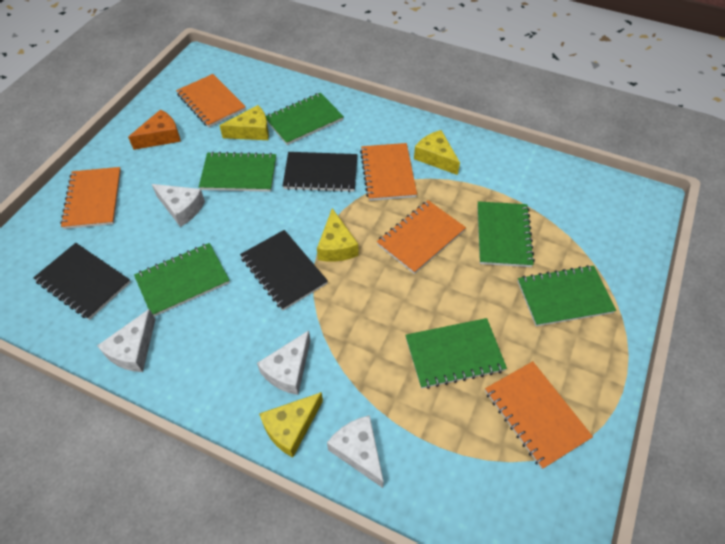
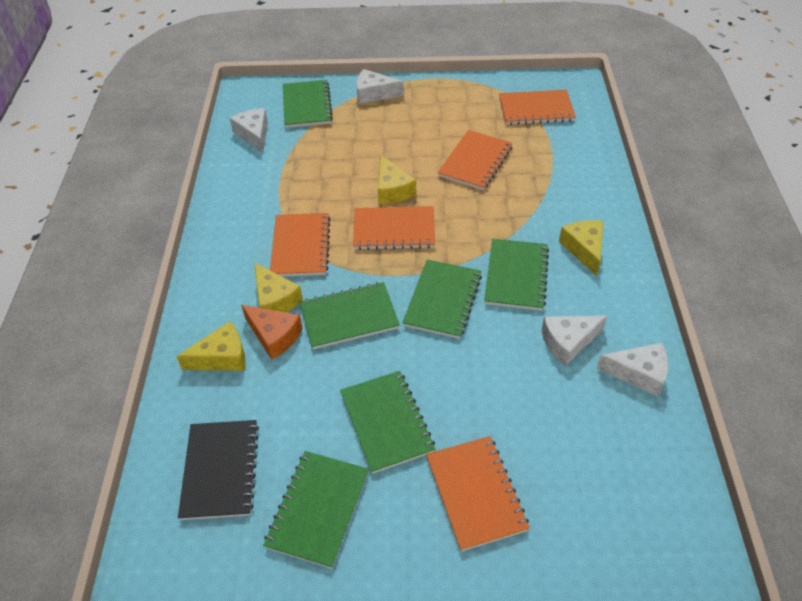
black notebook: 3 -> 1

